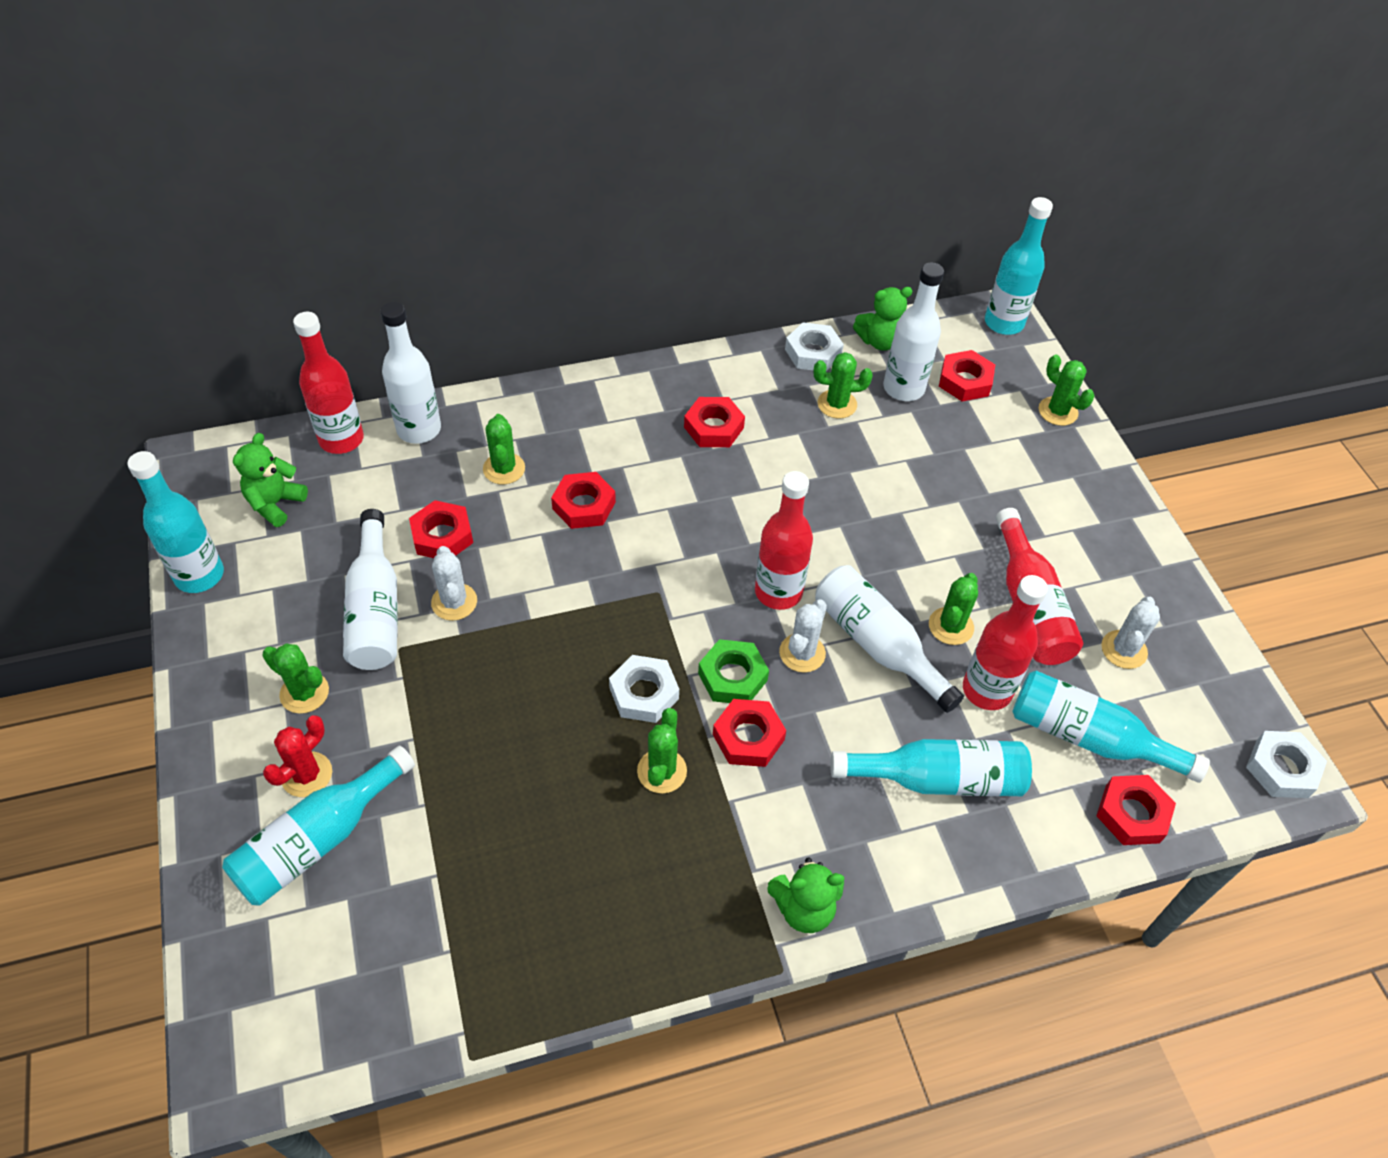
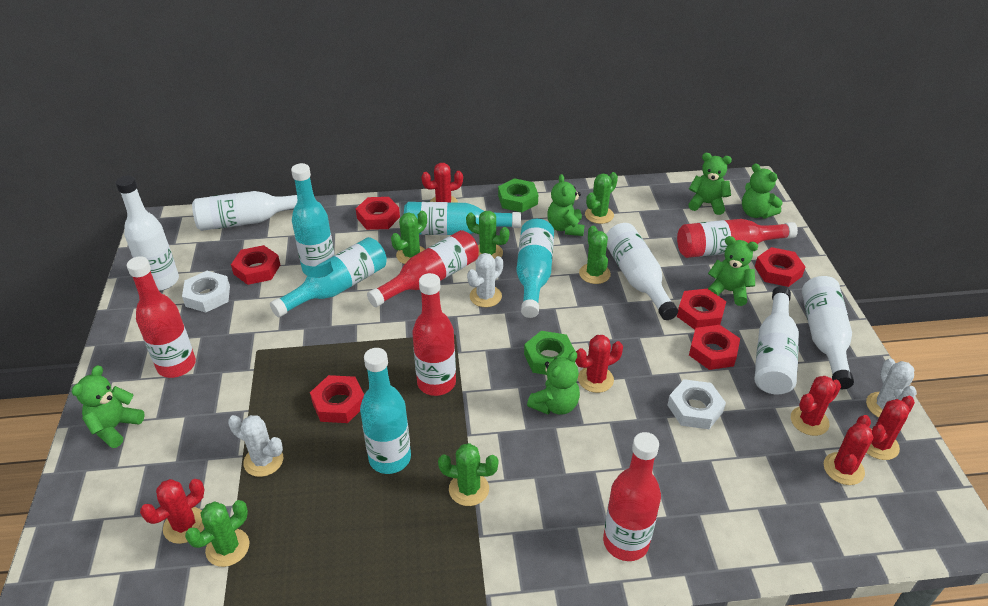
green nut: 1 -> 2
green teddy bear: 3 -> 6
red bottle: 4 -> 5
red cactus: 1 -> 6
white bottle: 4 -> 5
white nut: 3 -> 2

